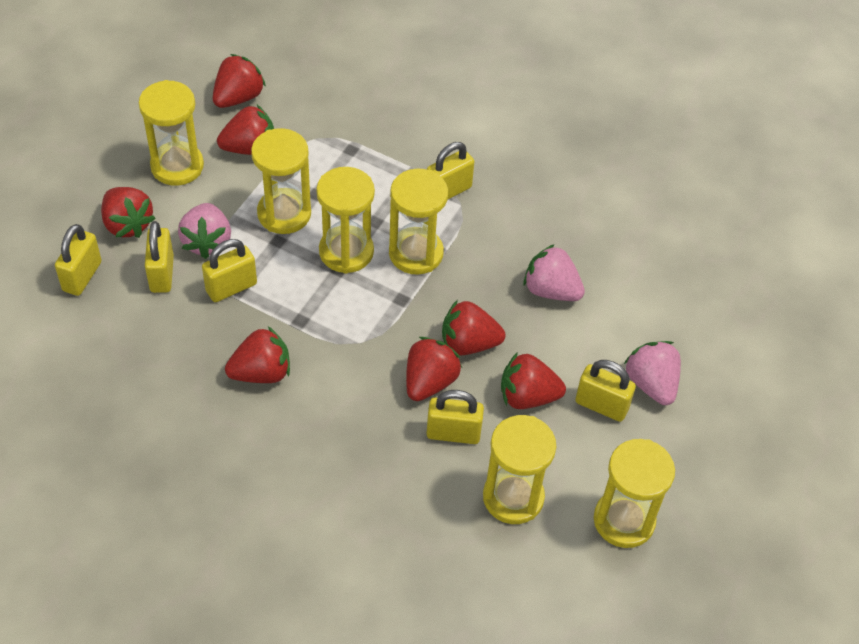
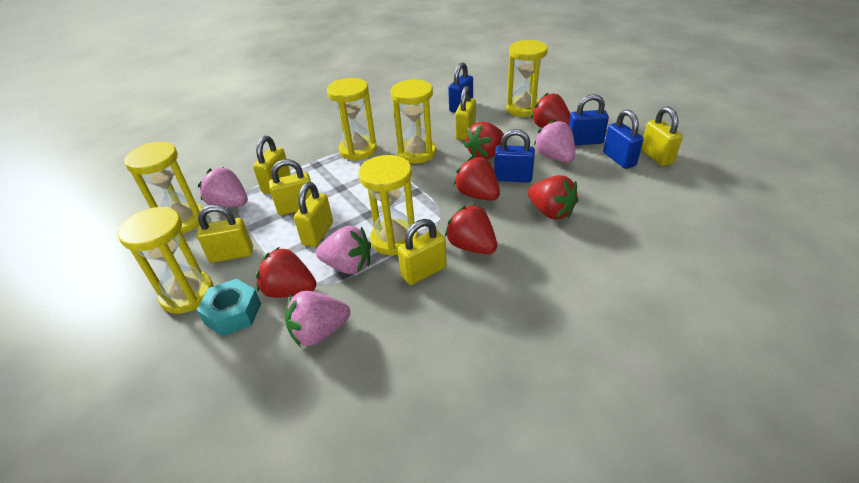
blue padlock: 0 -> 4
pink strawberry: 3 -> 4
red strawberry: 7 -> 6
turquoise nut: 0 -> 1
yellow padlock: 6 -> 7

